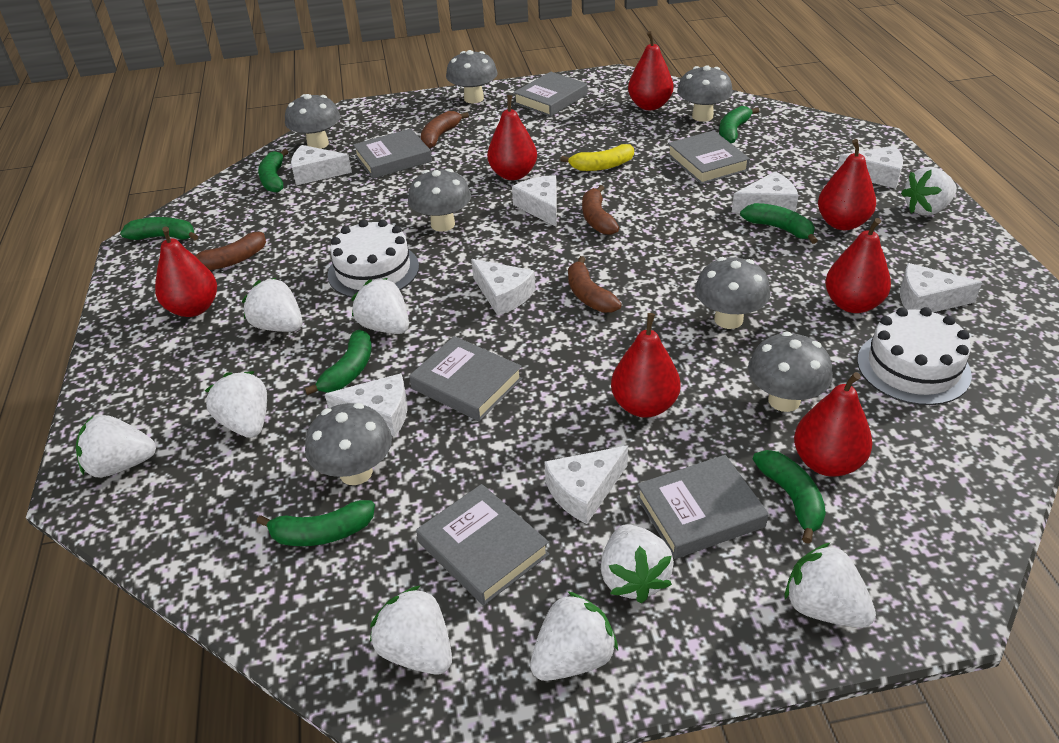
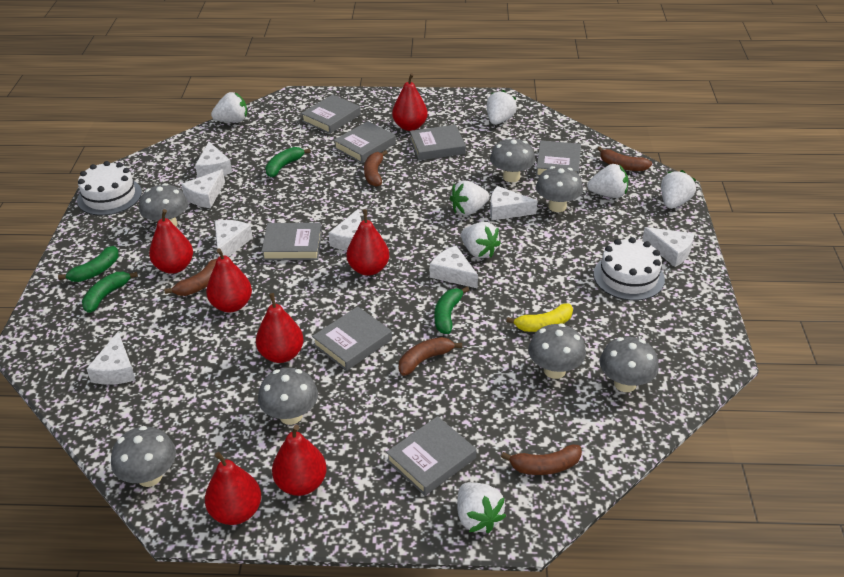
brown banana: 4 -> 5
green banana: 7 -> 4
grey book: 6 -> 7
white strawberry: 9 -> 7

